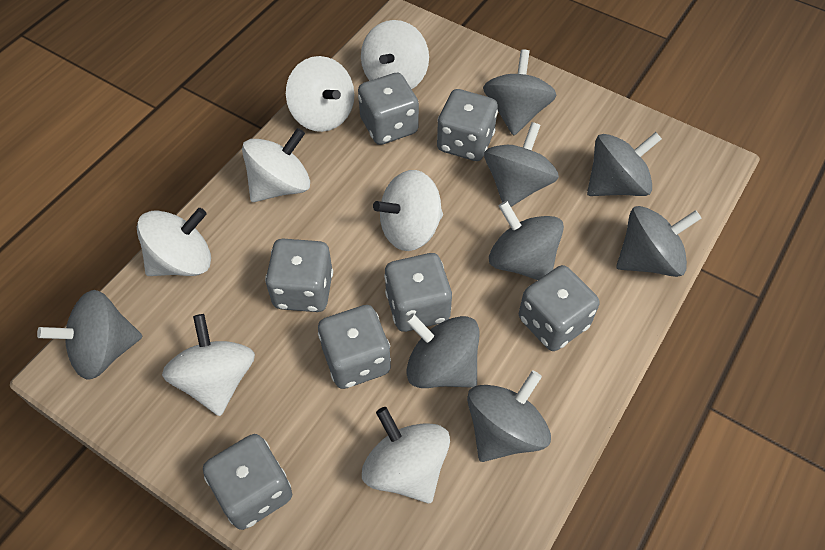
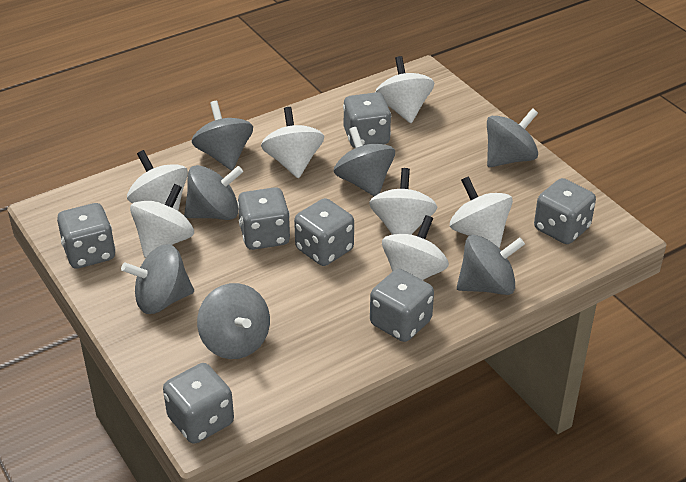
grey spinning top: 8 -> 7

